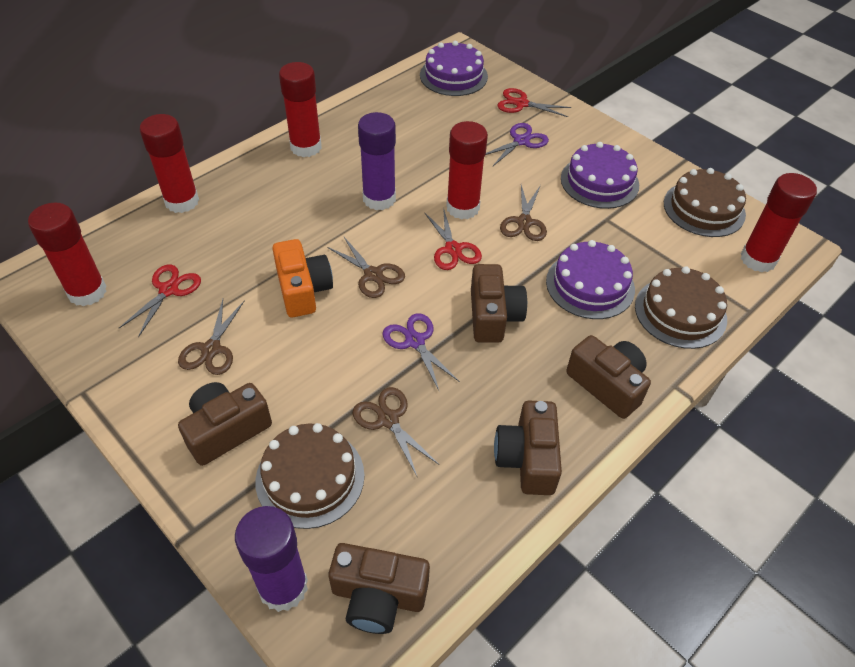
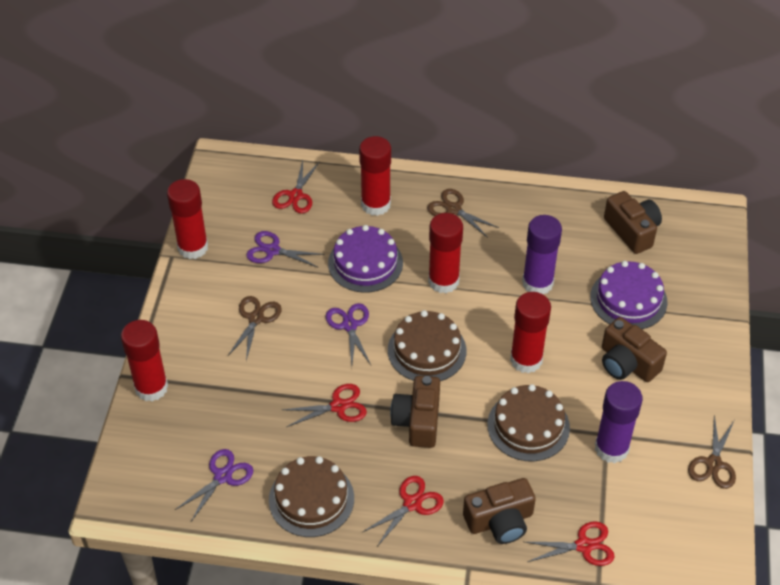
brown camera: 5 -> 4
brown scissors: 4 -> 3
orange camera: 1 -> 0
purple cake: 3 -> 2
purple scissors: 2 -> 3
red scissors: 3 -> 4

